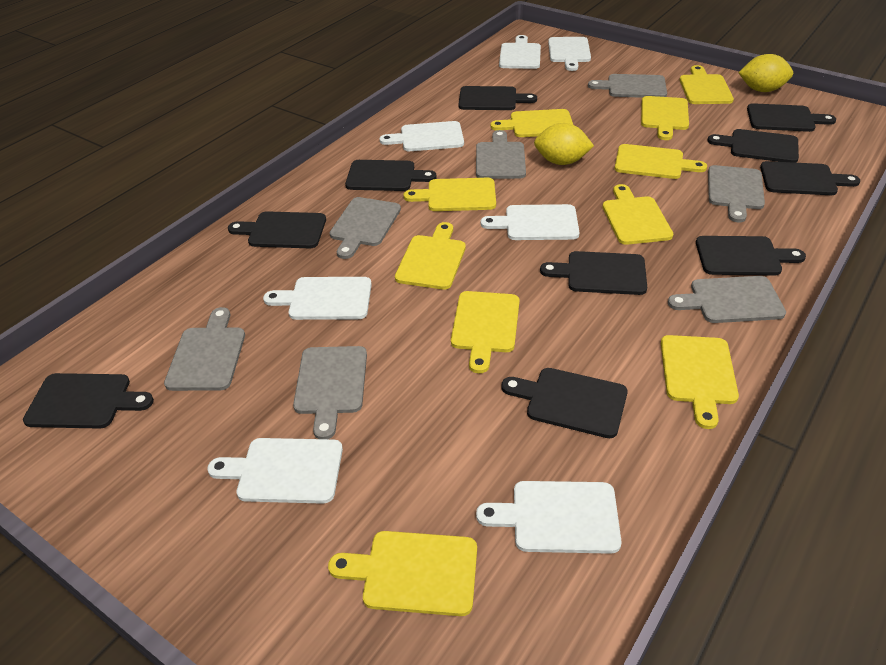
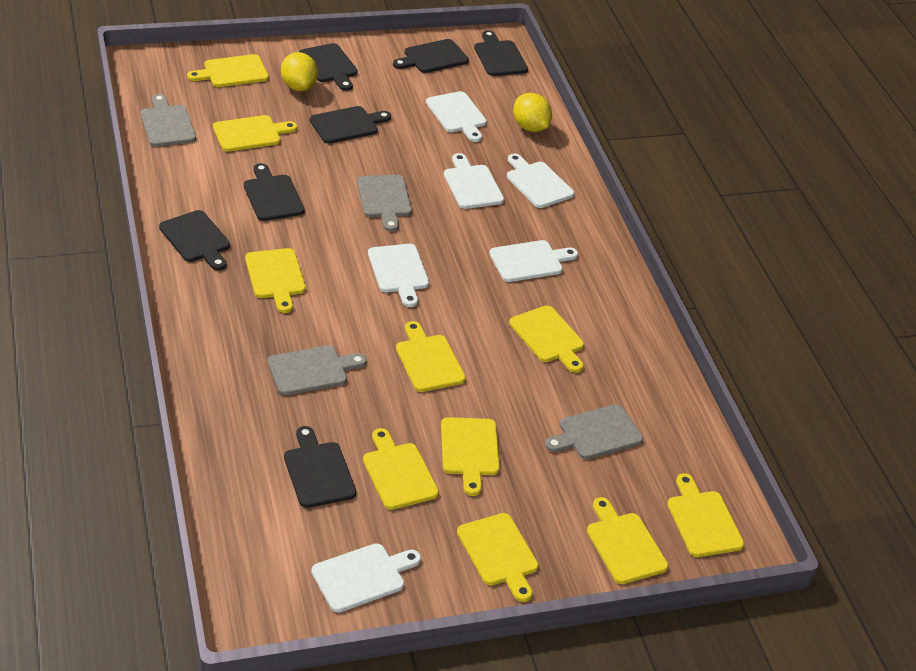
black cutting board: 10 -> 7
grey cutting board: 7 -> 4
white cutting board: 7 -> 6

